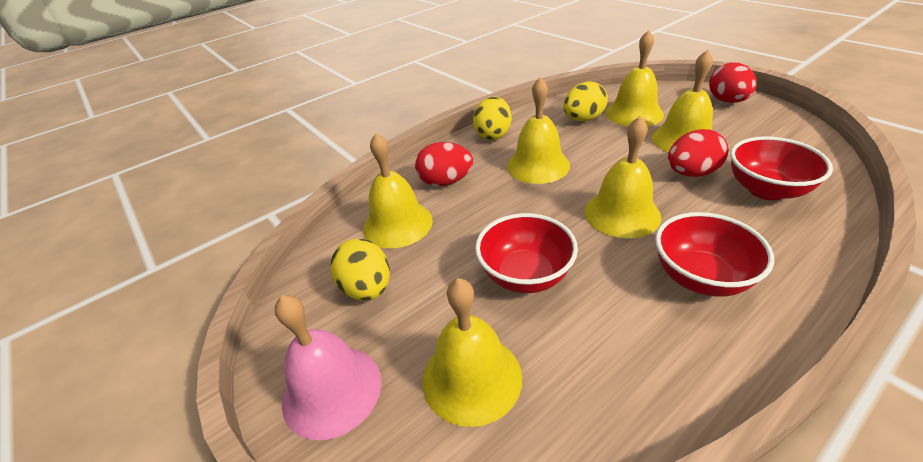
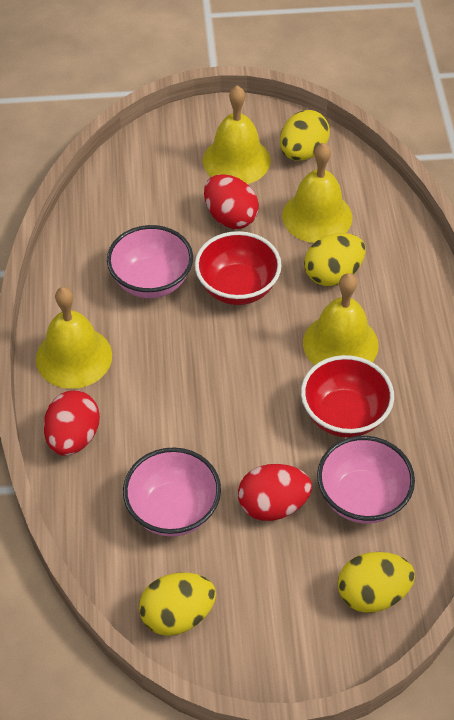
pink bell: 1 -> 0
pink bowl: 0 -> 3
red bowl: 3 -> 2
yellow bell: 6 -> 4
yellow egg: 3 -> 4

